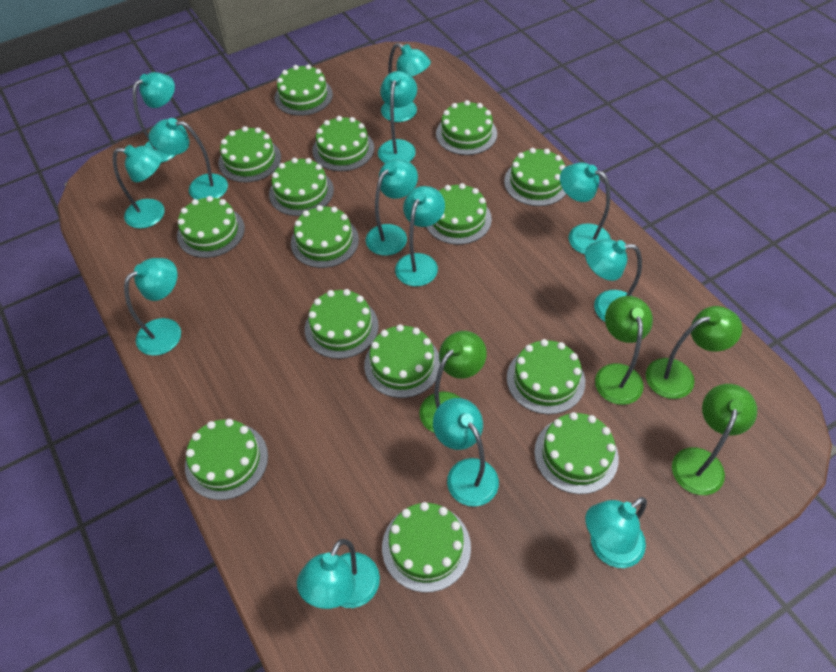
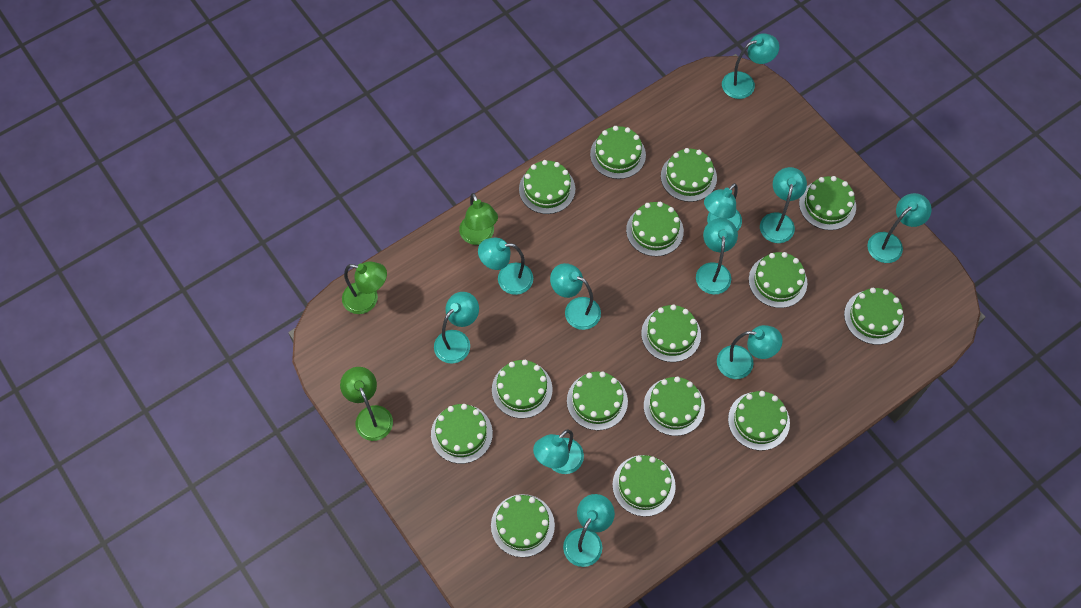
green lamp: 4 -> 3
turquoise lamp: 13 -> 11

